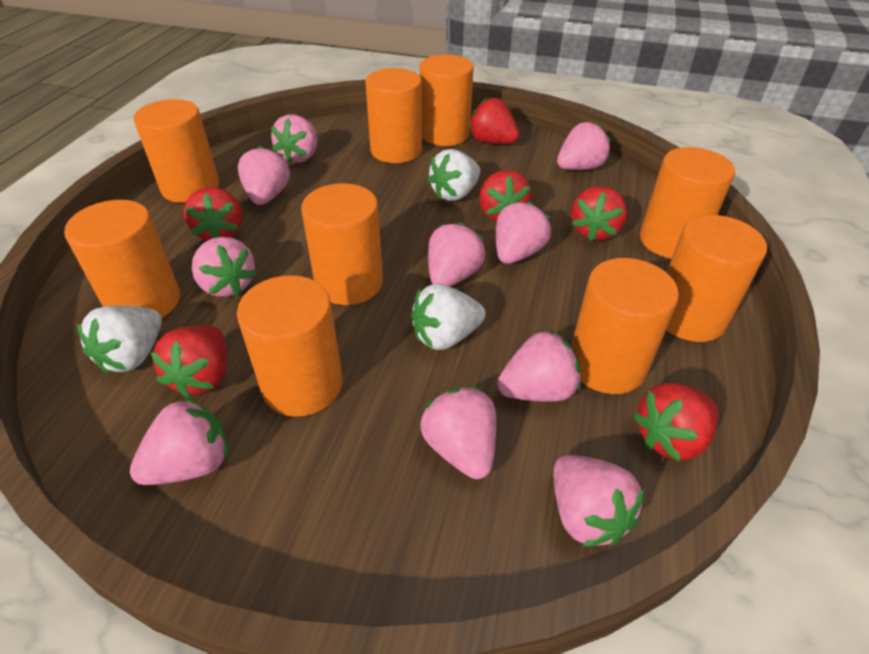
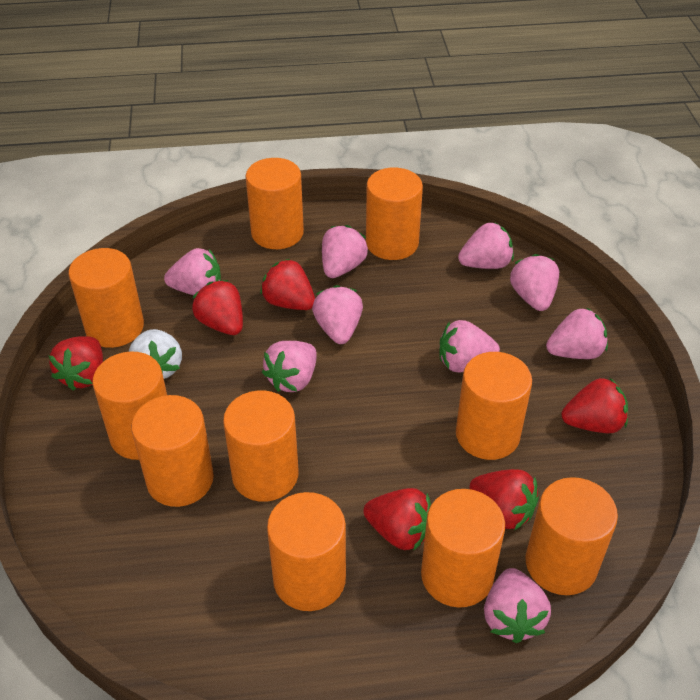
orange cylinder: 9 -> 10
pink strawberry: 10 -> 9
white strawberry: 3 -> 1

